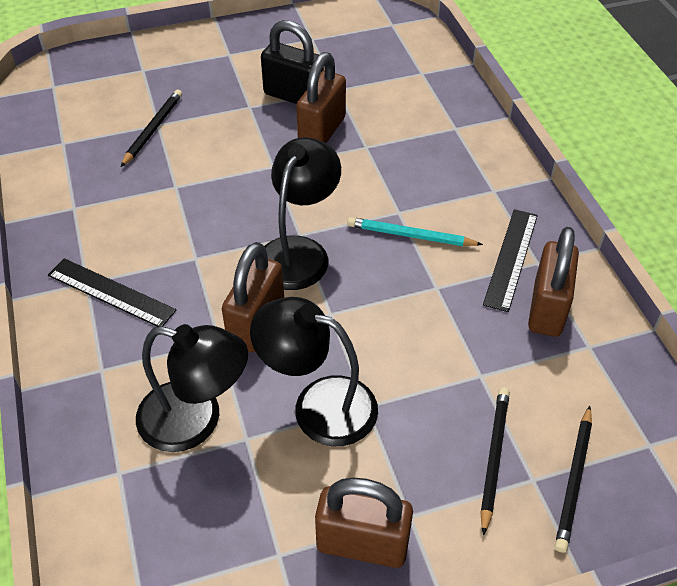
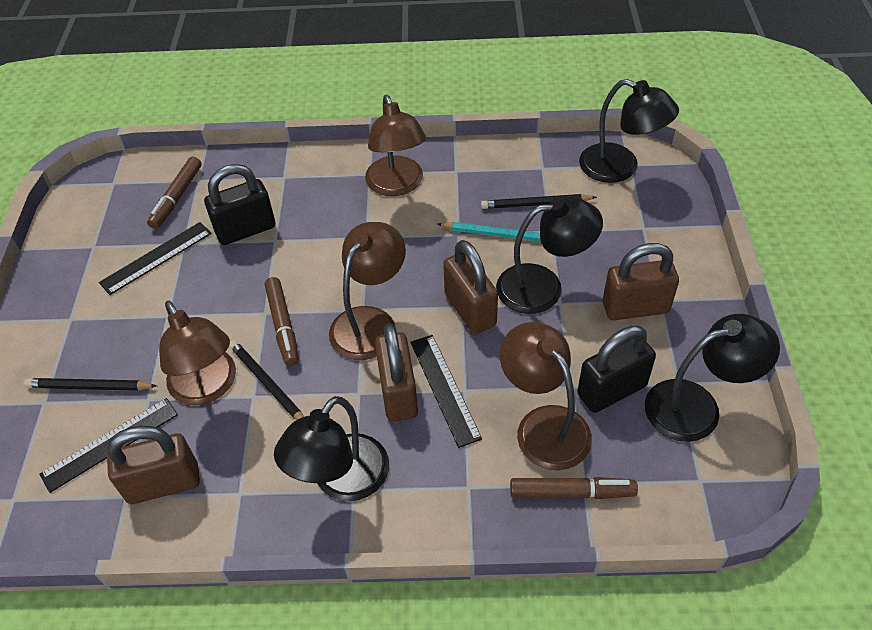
black lamp: 3 -> 4
black padlock: 1 -> 2
black ruler: 2 -> 3
brown lamp: 0 -> 4
brown marker: 0 -> 3

